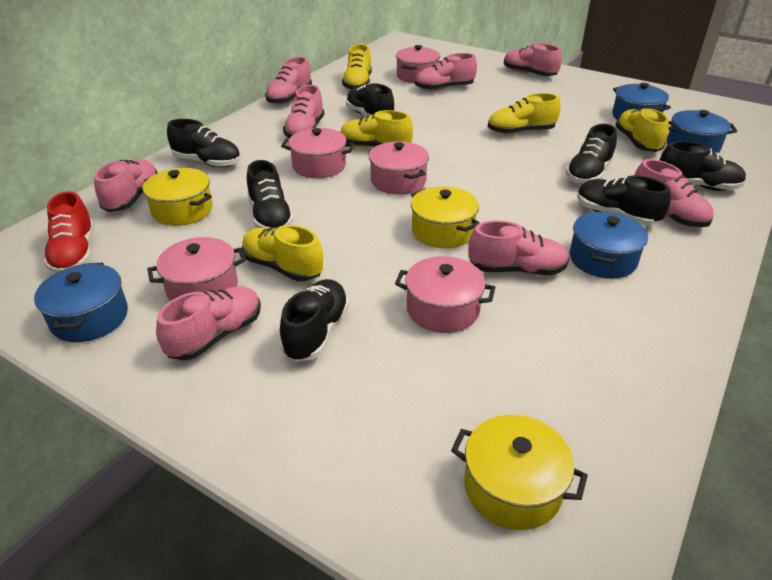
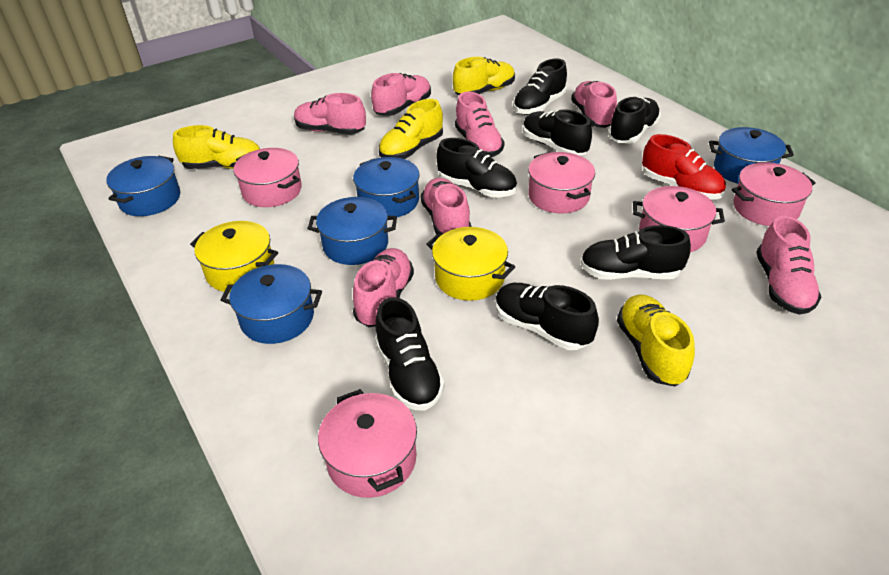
blue pot: 4 -> 5
pink shoe: 8 -> 7
yellow pot: 3 -> 2
yellow shoe: 5 -> 4

